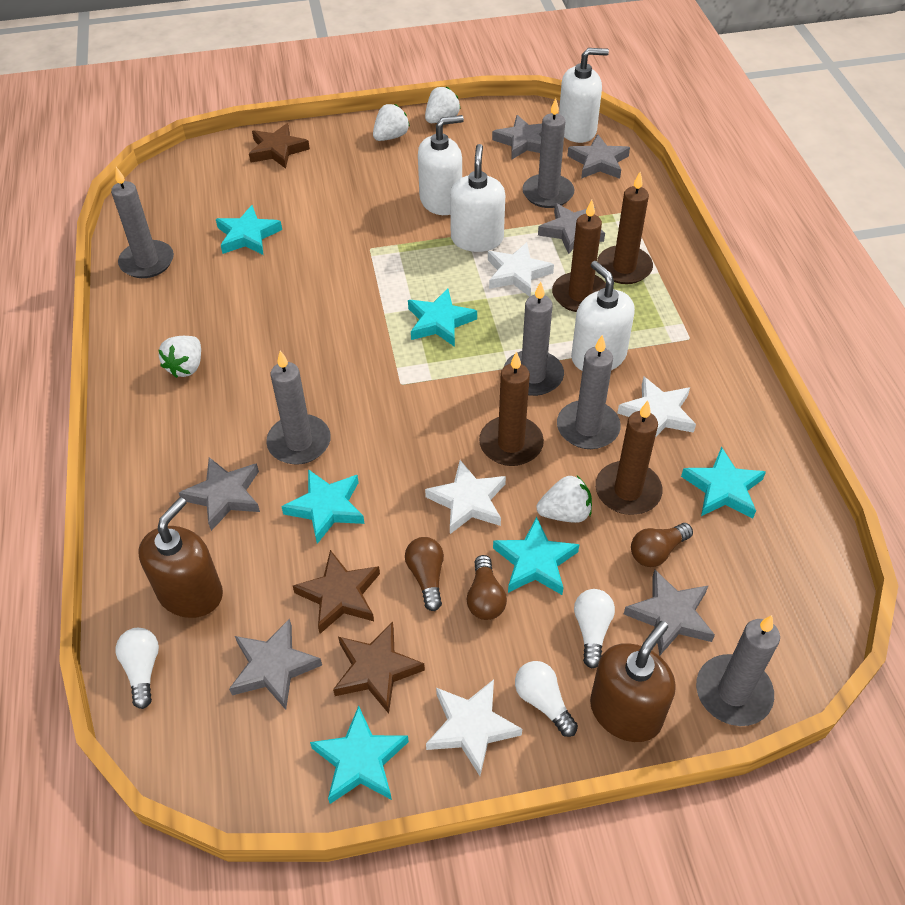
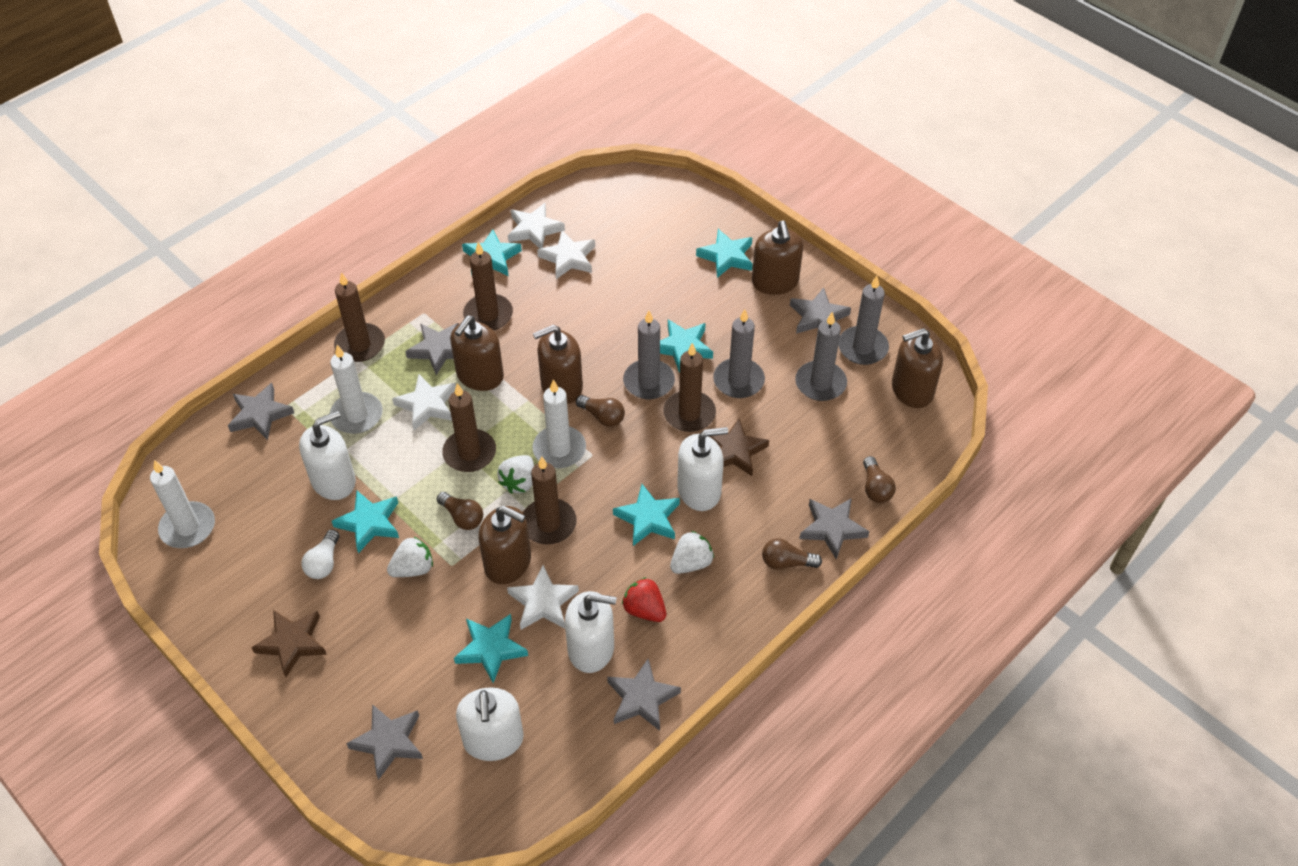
brown candle: 4 -> 5
brown light bulb: 3 -> 4
brown soap dispenser: 2 -> 5
brown star: 3 -> 2
grey candle: 6 -> 4
red strawberry: 0 -> 1
white candle: 0 -> 3
white light bulb: 3 -> 1
white strawberry: 4 -> 3

